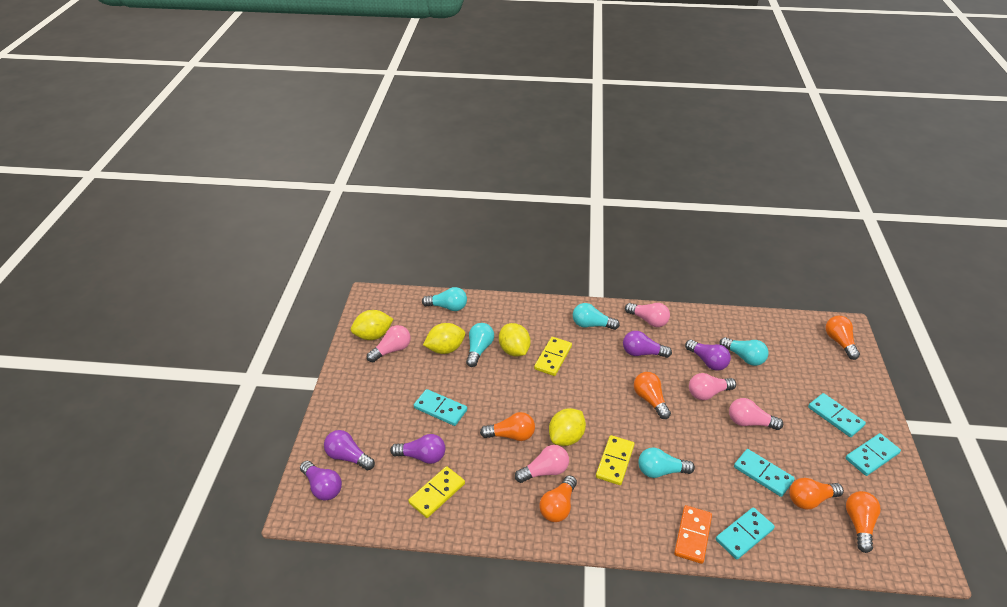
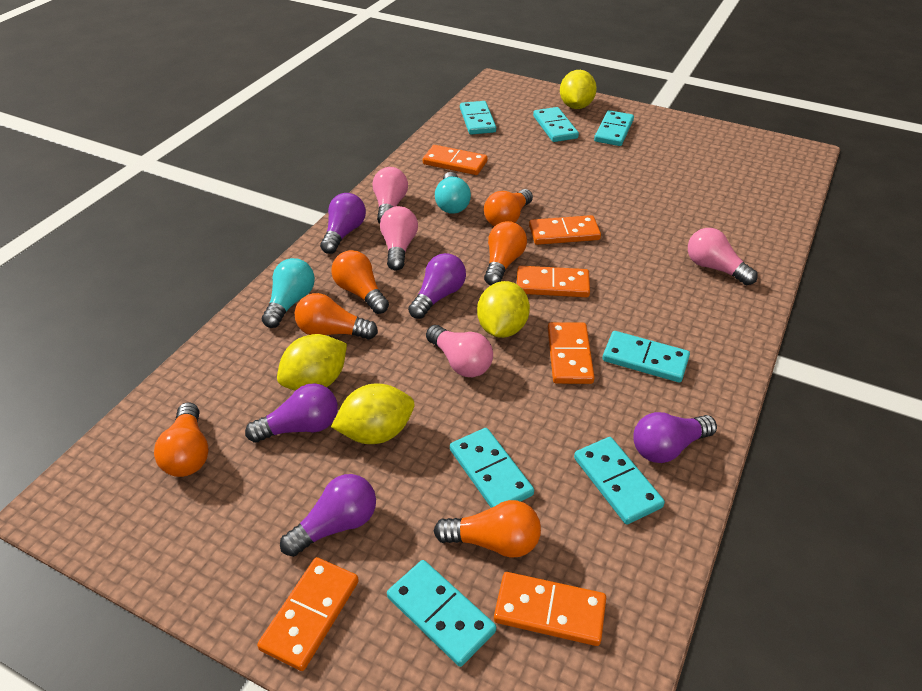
orange domino: 1 -> 6
pink light bulb: 5 -> 4
turquoise domino: 5 -> 7
turquoise light bulb: 5 -> 2
yellow domino: 3 -> 0

